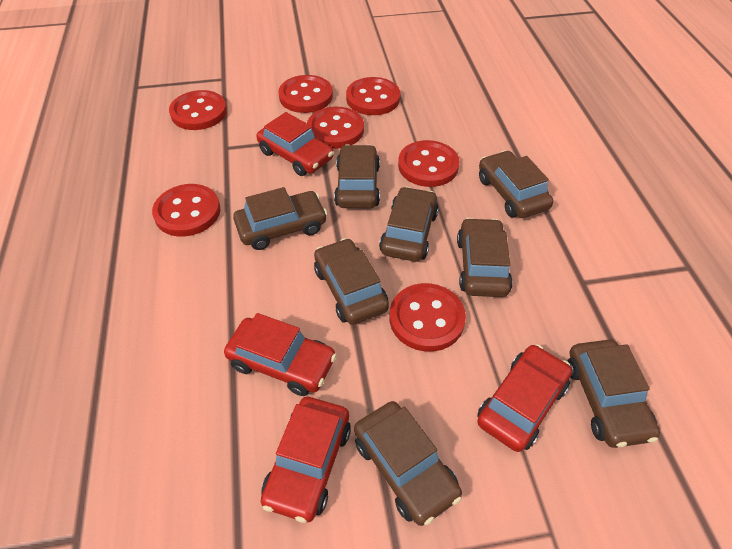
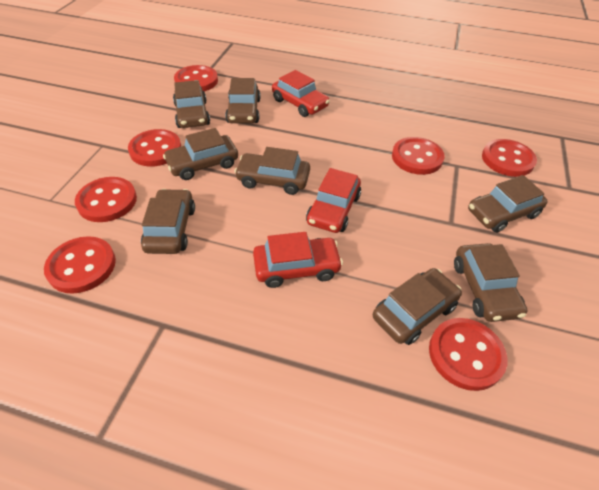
red car: 4 -> 3

